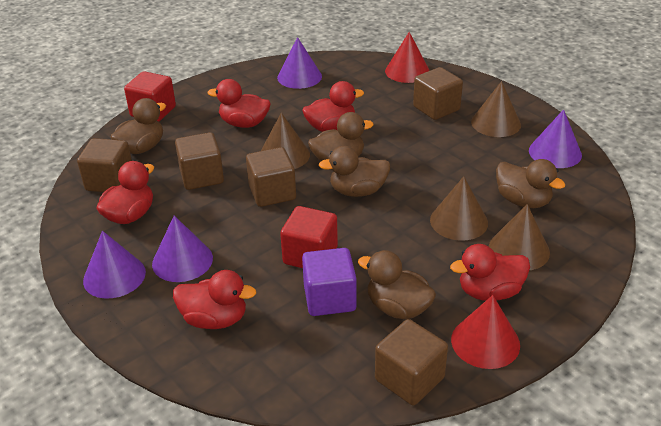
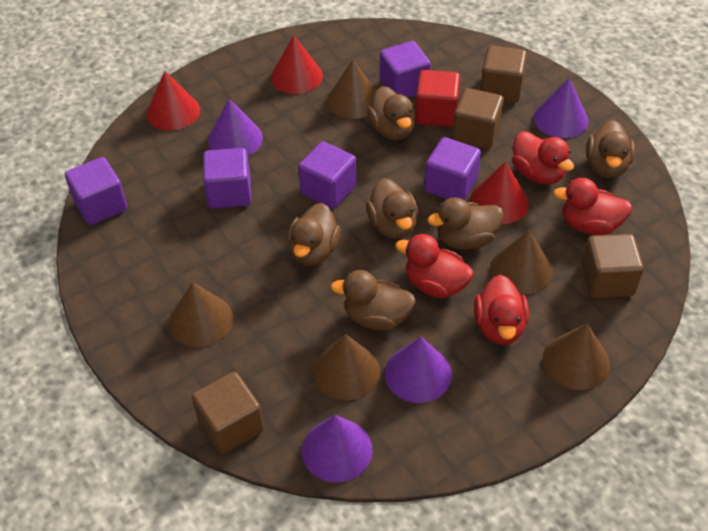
brown cone: 4 -> 5
brown cube: 5 -> 4
brown duck: 5 -> 6
purple cube: 1 -> 5
red cone: 2 -> 3
red cube: 2 -> 1
red duck: 5 -> 4

